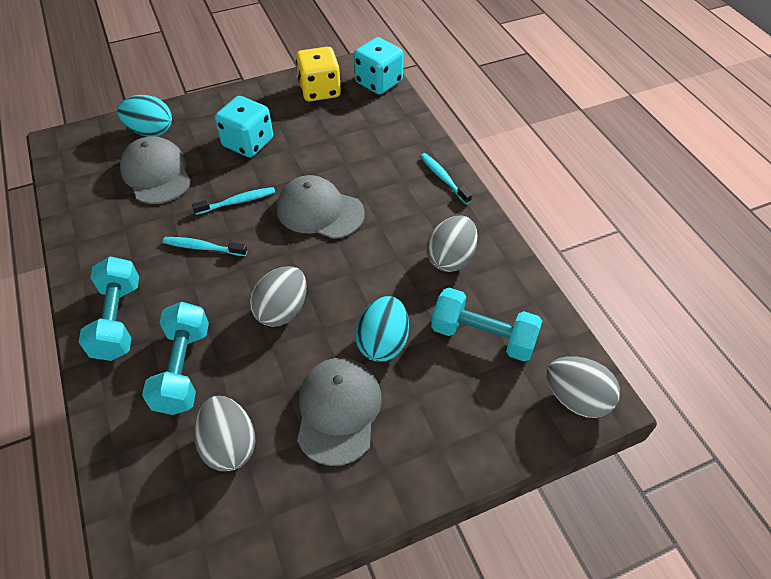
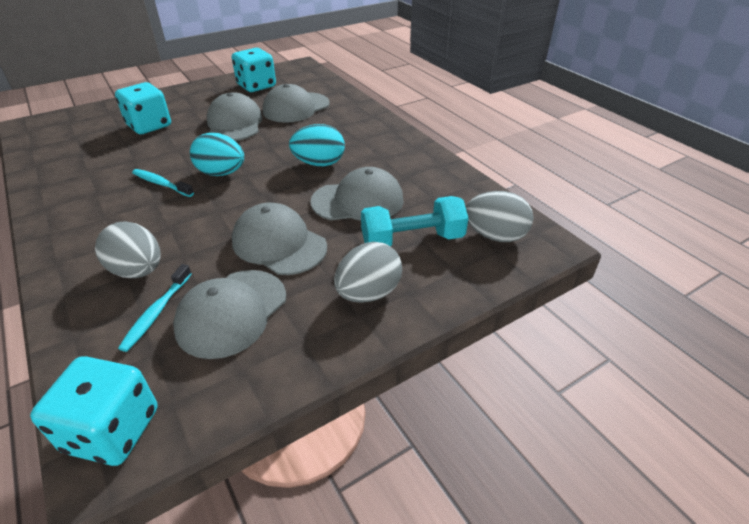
grey cap: 3 -> 5
grey egg: 4 -> 3
turquoise dice: 2 -> 3
turquoise dumbbell: 3 -> 1
turquoise toothbrush: 3 -> 2
yellow dice: 1 -> 0

